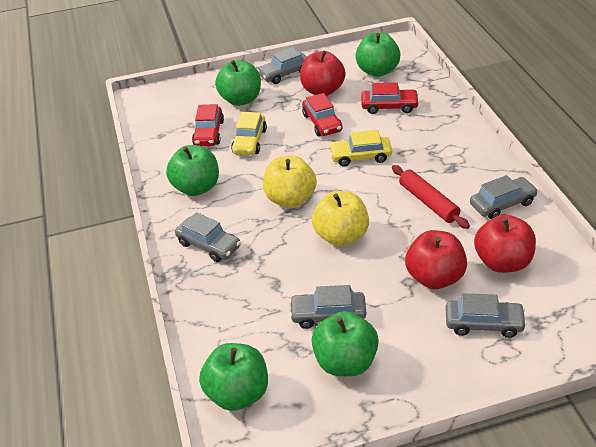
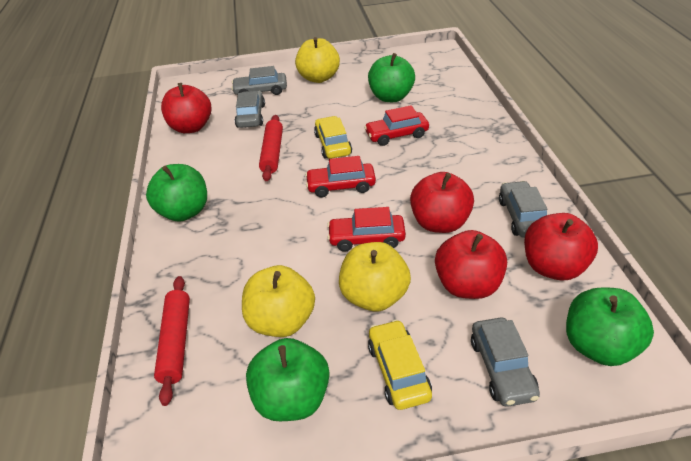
green apple: 5 -> 4
grey car: 5 -> 4
red apple: 3 -> 4
red rolling pin: 1 -> 2
yellow apple: 2 -> 3

